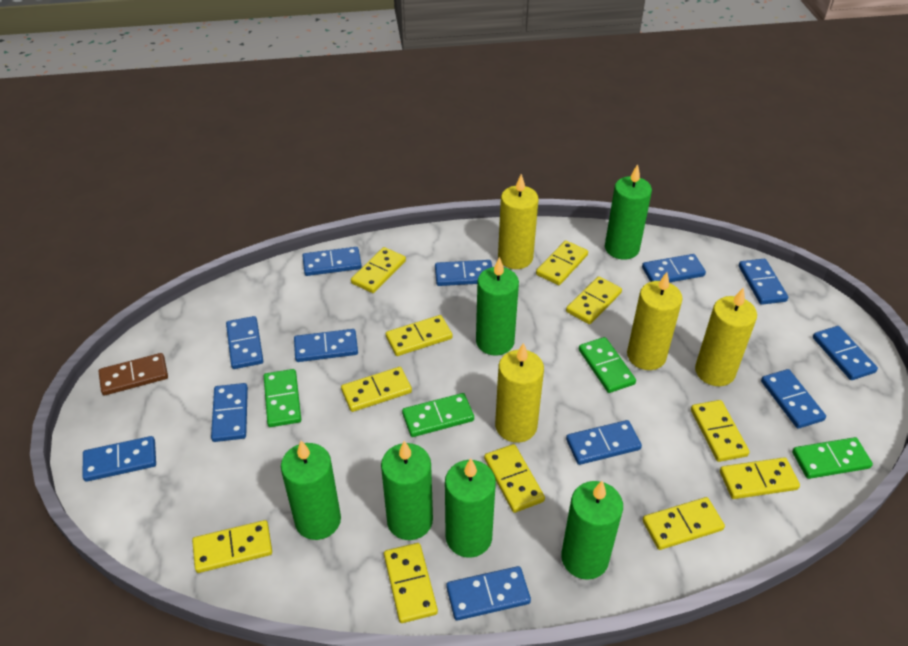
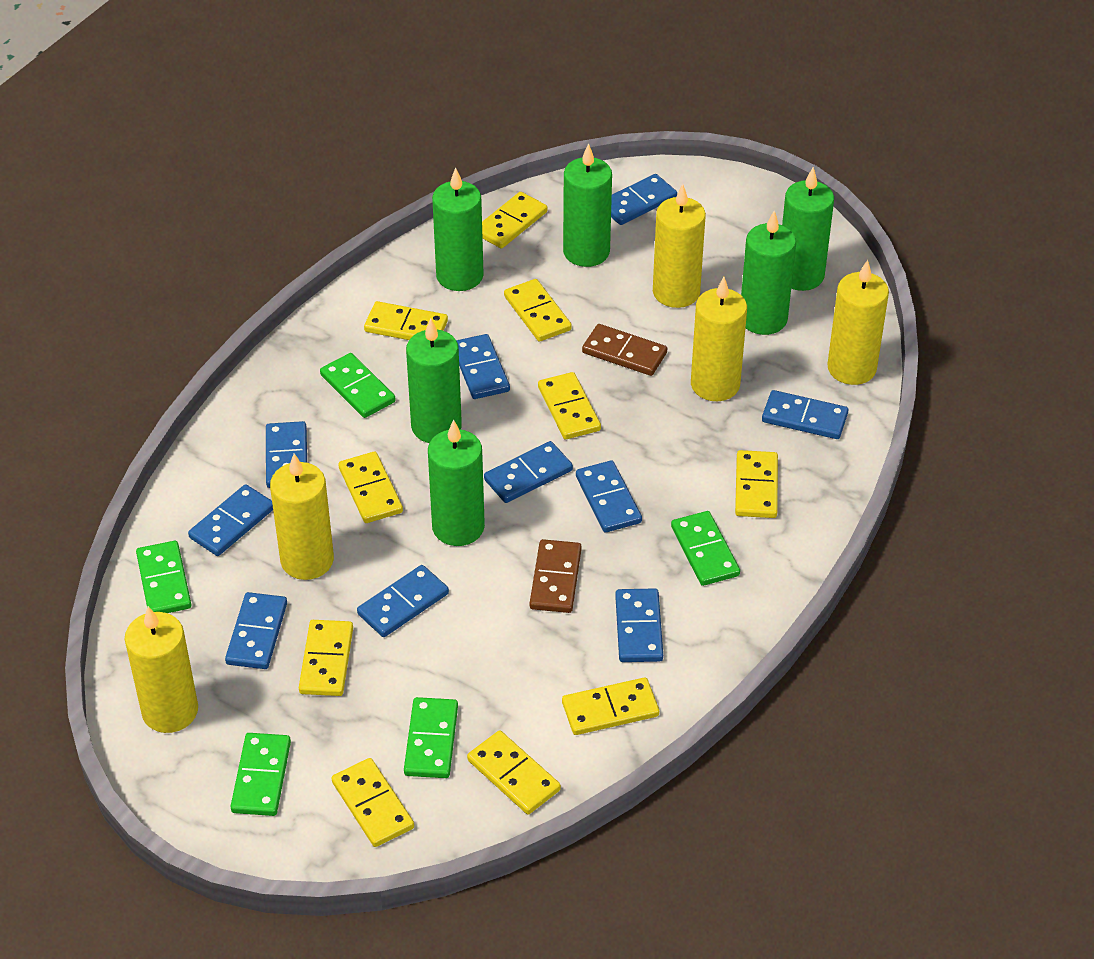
blue domino: 12 -> 10
brown domino: 1 -> 2
green domino: 4 -> 5
yellow candle: 4 -> 5
yellow domino: 11 -> 10

